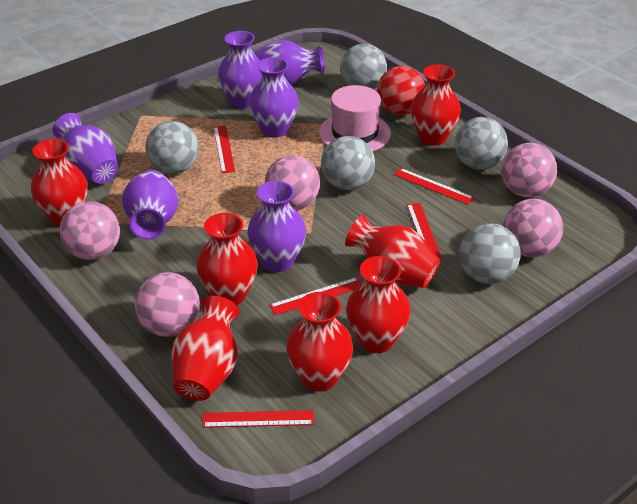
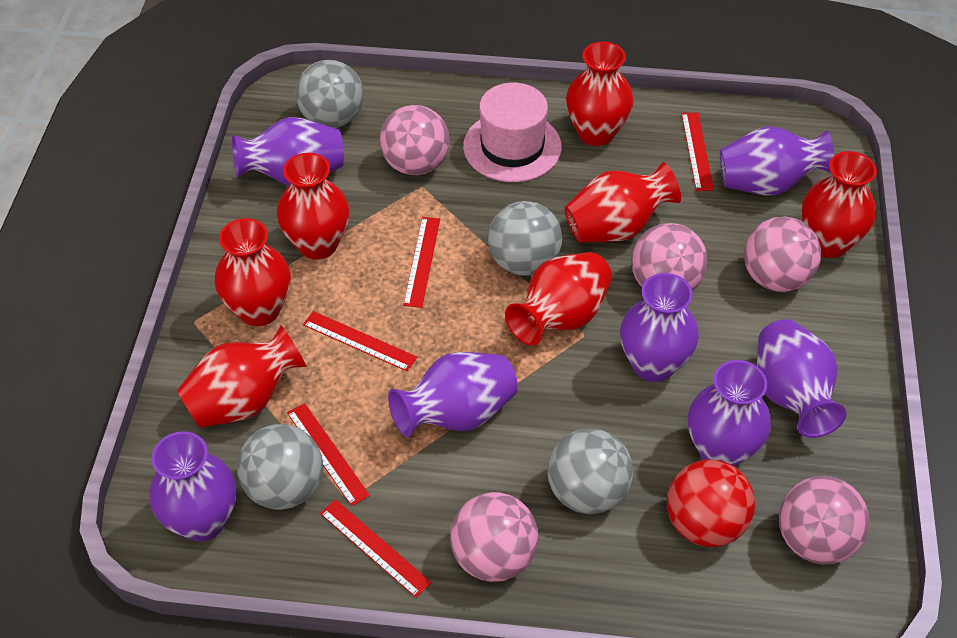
grey ball: 5 -> 4
purple vase: 6 -> 7

